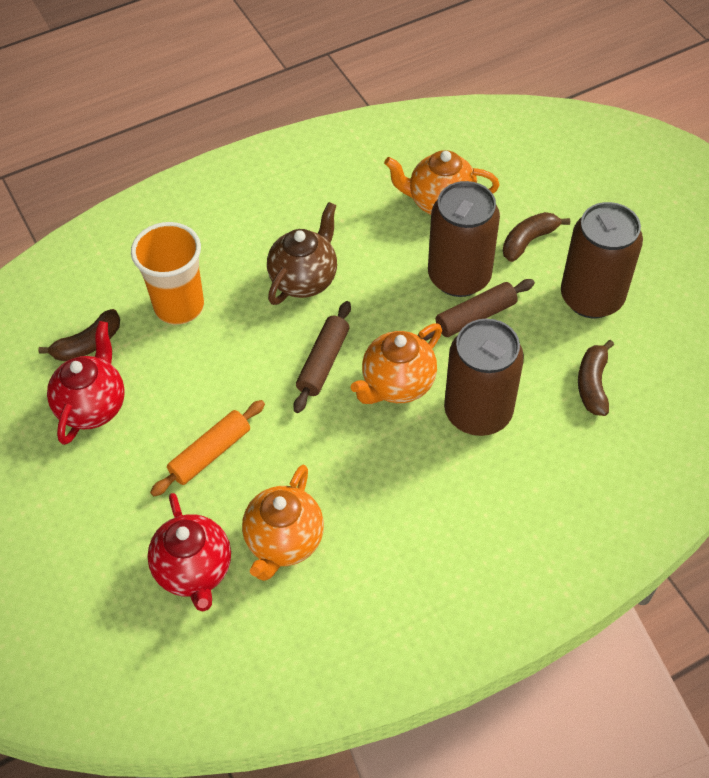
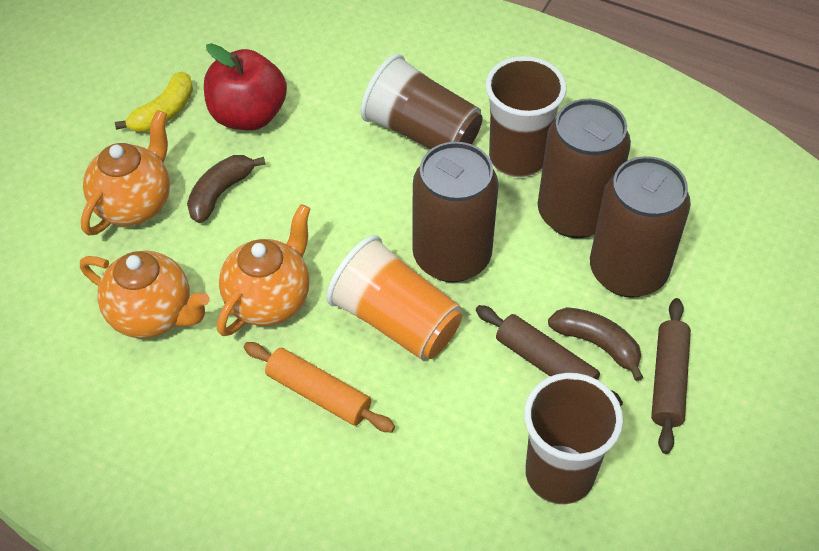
brown banana: 3 -> 2
brown cup: 0 -> 3
brown teapot: 1 -> 0
red apple: 0 -> 1
red teapot: 2 -> 0
yellow banana: 0 -> 1

